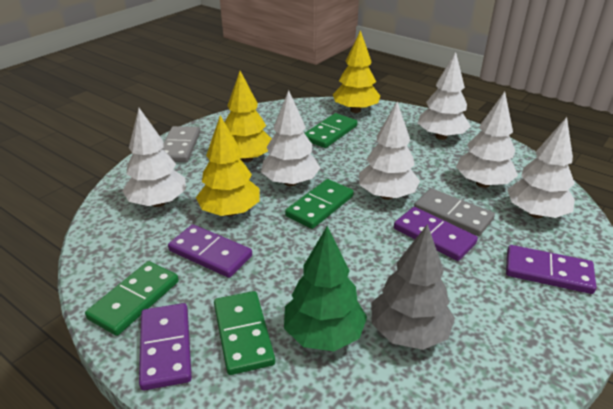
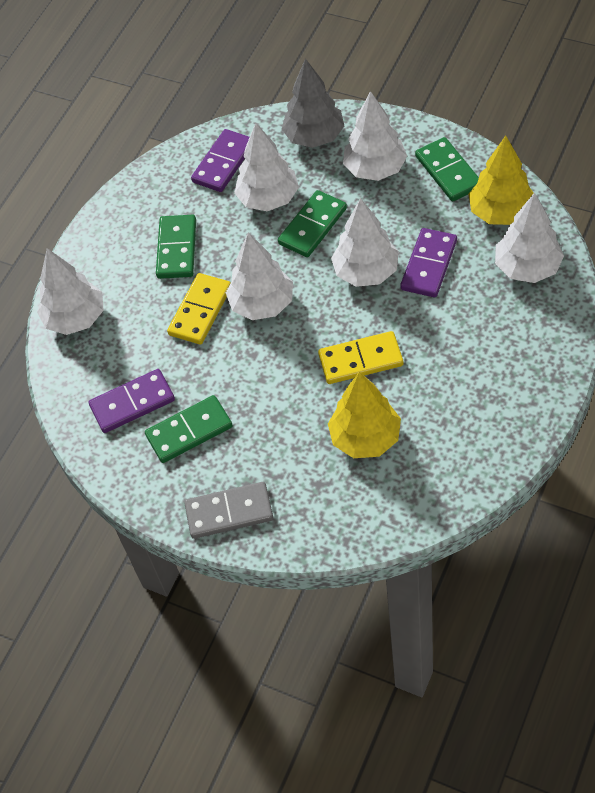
green tree: 1 -> 0
grey domino: 2 -> 1
purple domino: 4 -> 3
yellow domino: 0 -> 2
yellow tree: 3 -> 2

